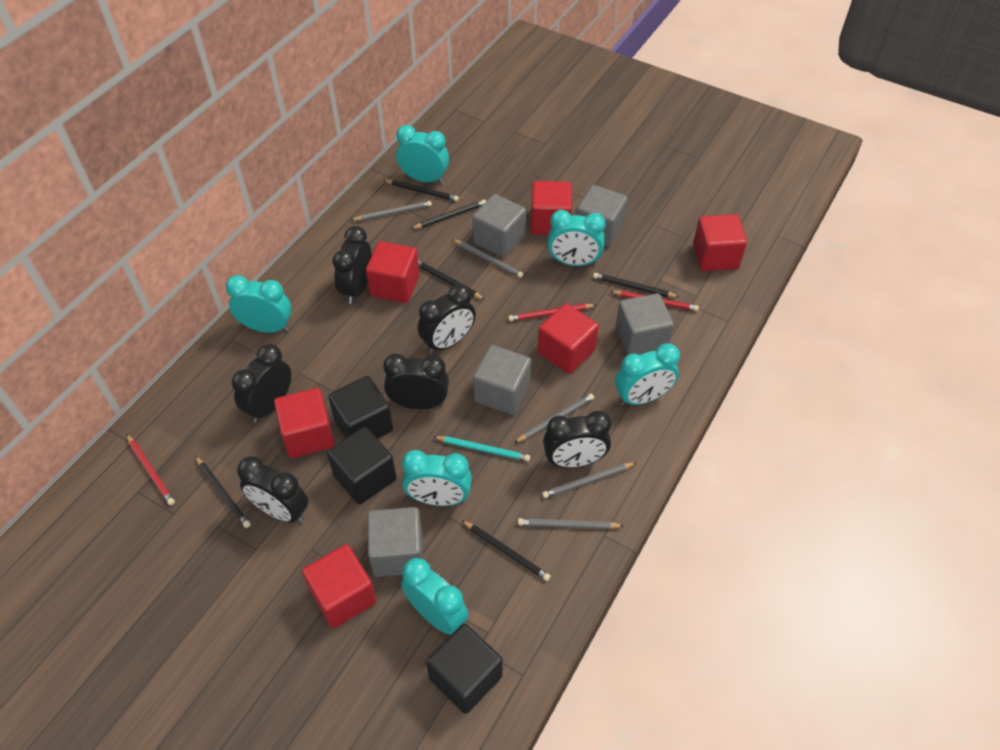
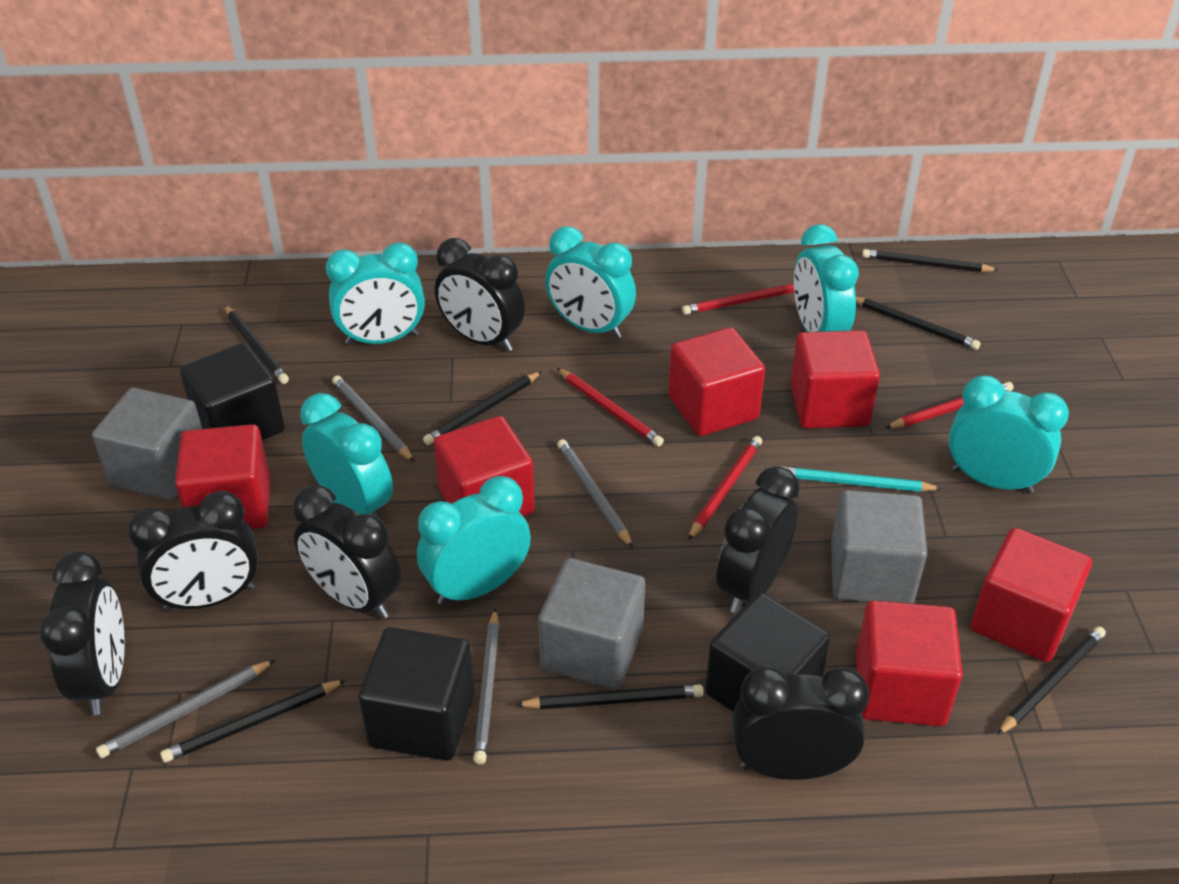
black pencil: 6 -> 7
grey cube: 5 -> 3
grey pencil: 5 -> 4
red pencil: 3 -> 4

